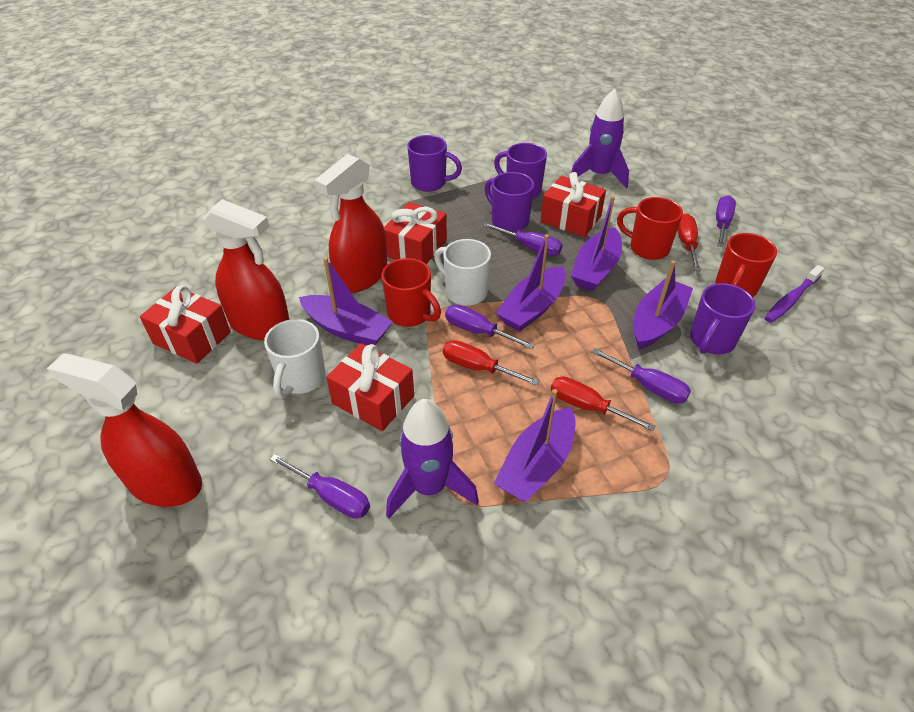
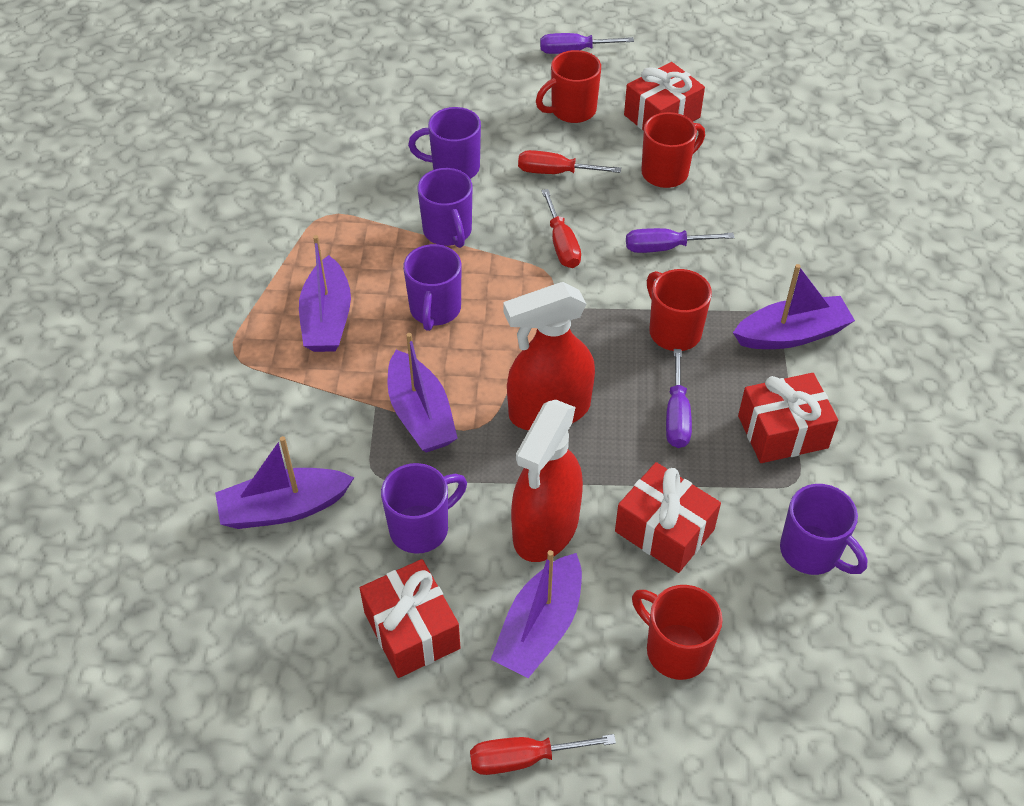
purple mug: 4 -> 5
purple rocket: 2 -> 0
purple screwdriver: 5 -> 3
purple toothbrush: 1 -> 0
red mug: 3 -> 4
red spray bottle: 3 -> 2
white mug: 2 -> 0

